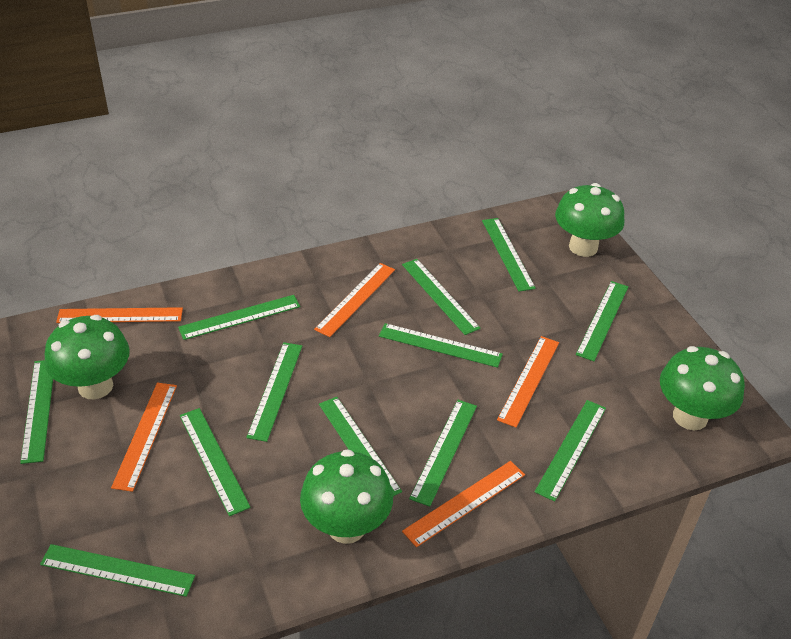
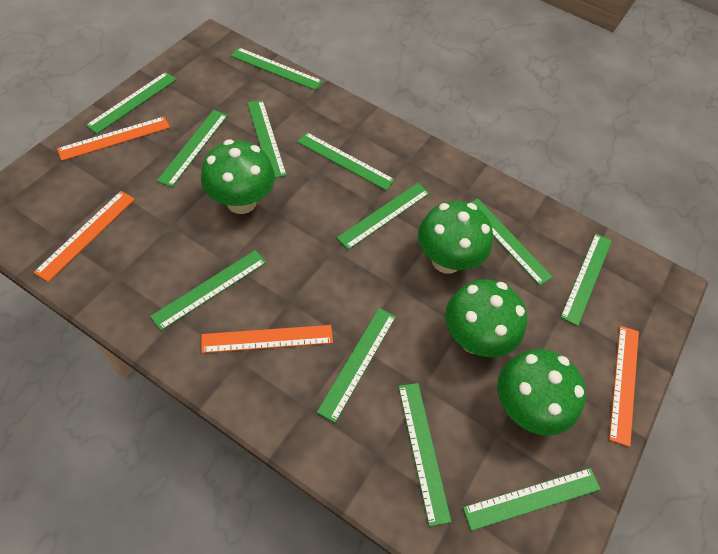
orange ruler: 5 -> 4

